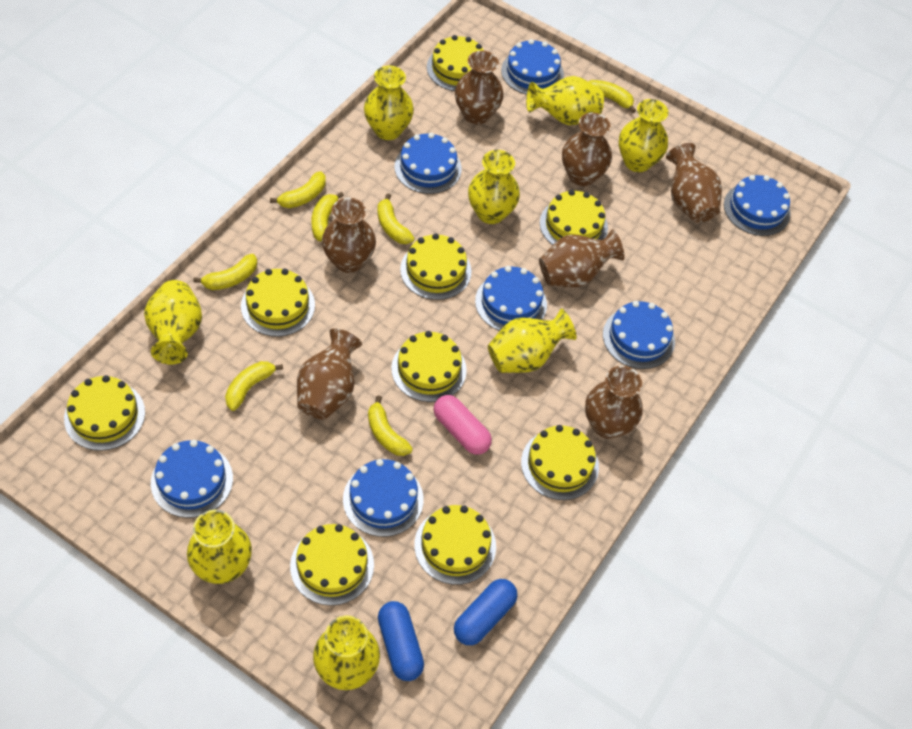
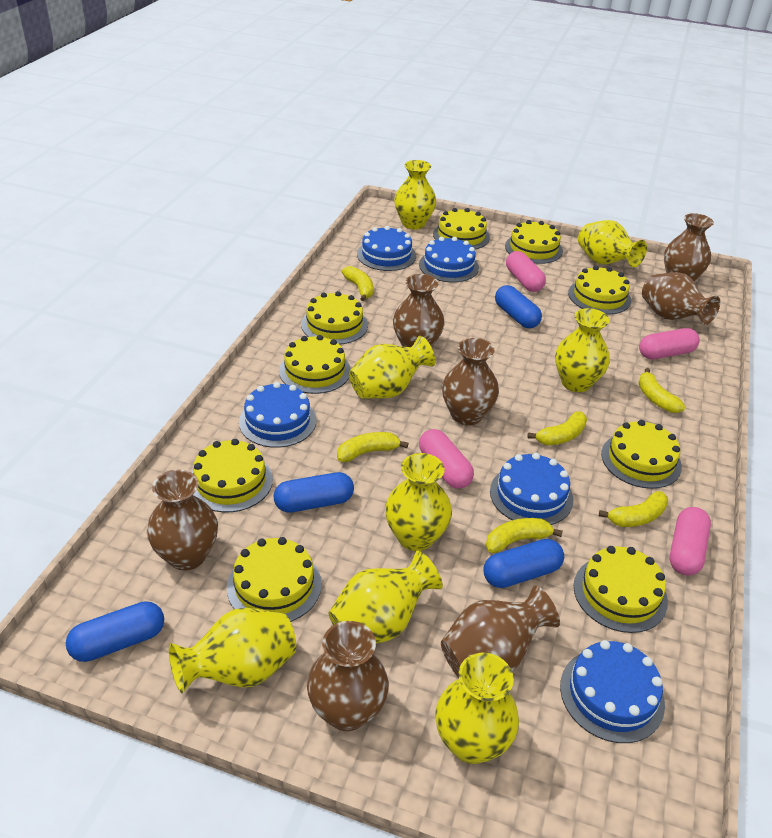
blue cake: 7 -> 5
blue capsule: 2 -> 4
pink capsule: 1 -> 4
yellow banana: 7 -> 6

